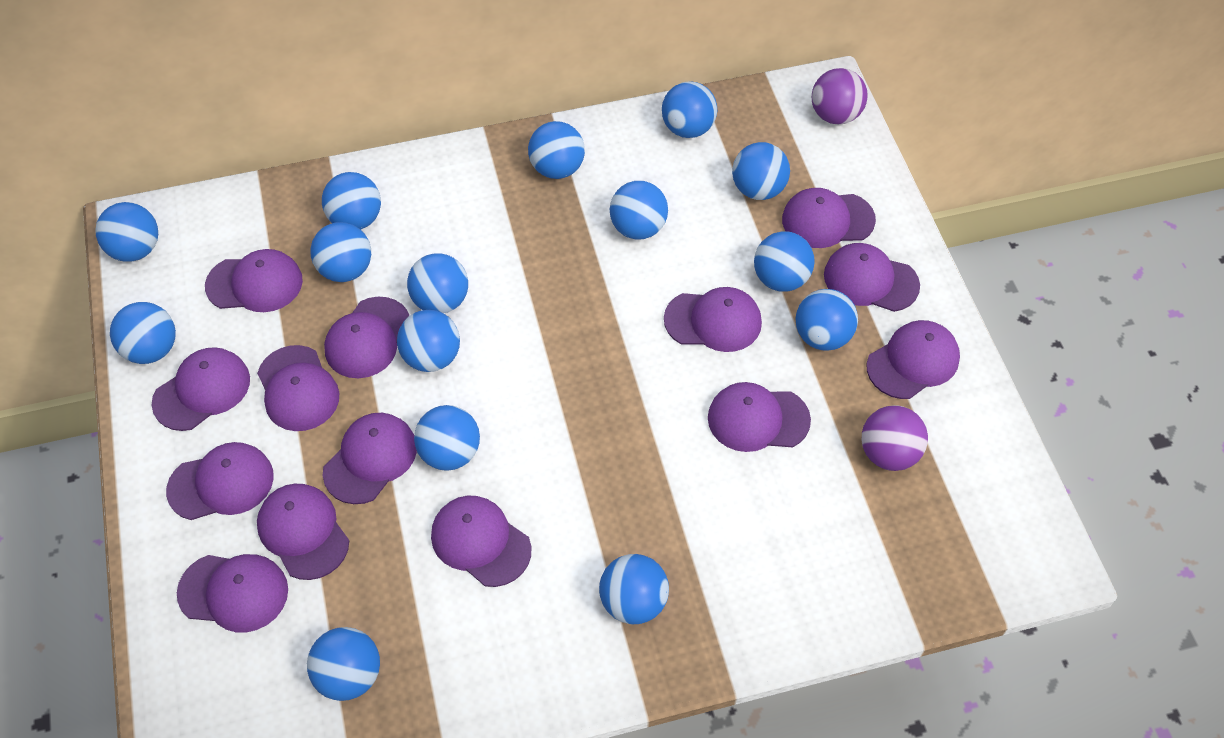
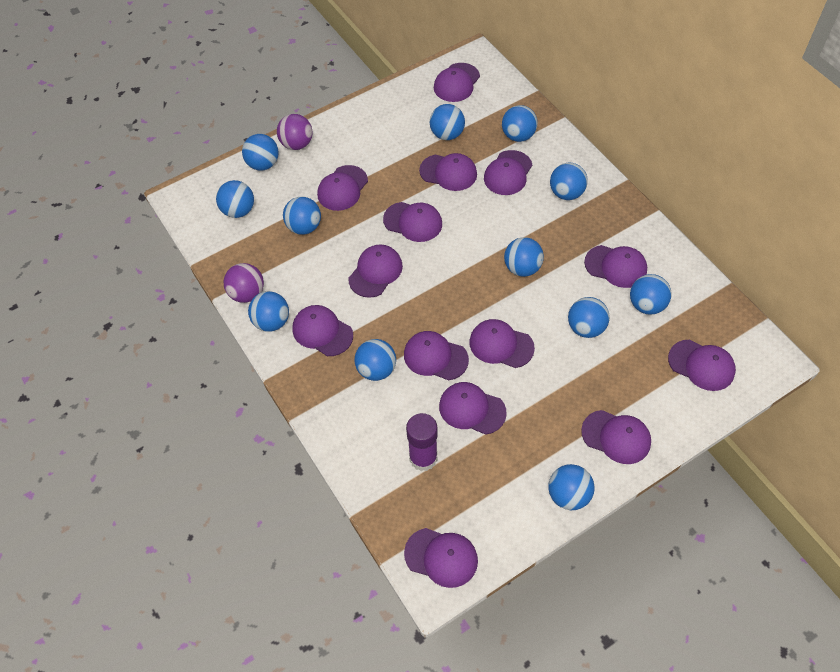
blue ball: 15 -> 12
purple glue stick: 0 -> 1

